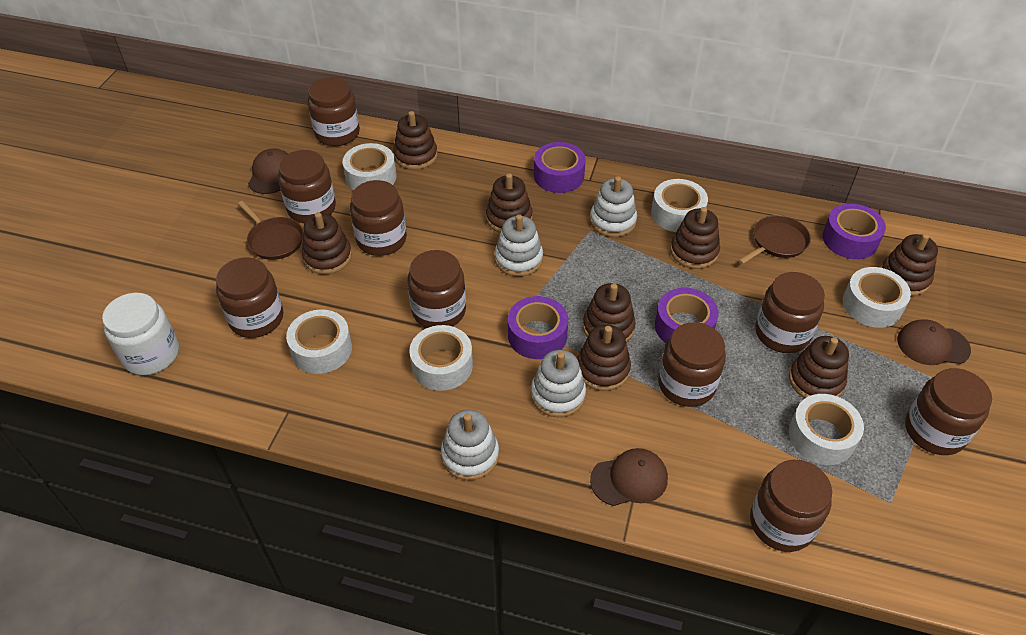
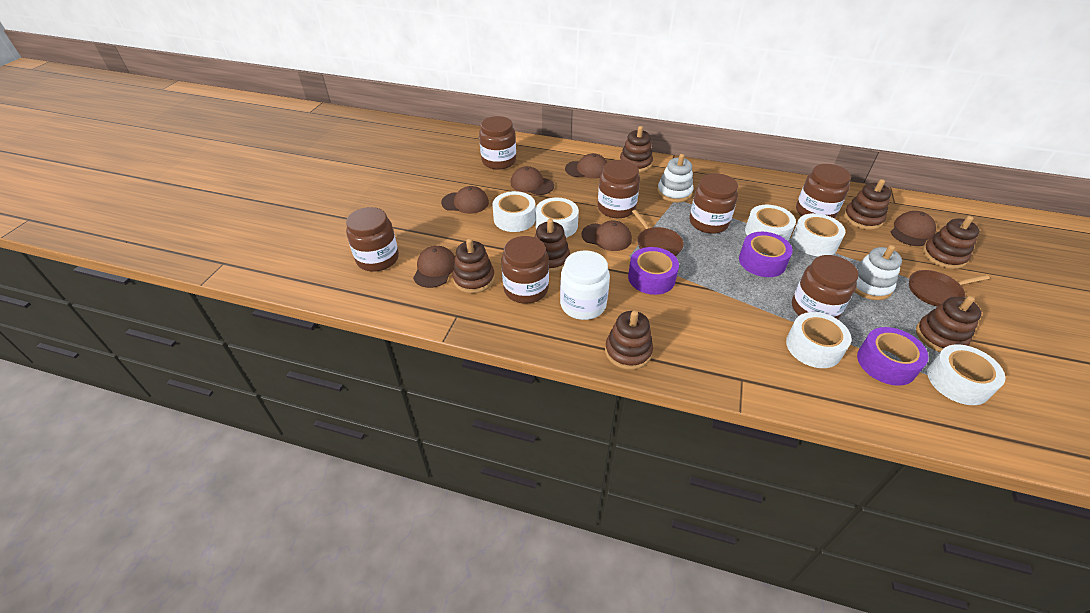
brown cap: 3 -> 6
brown jar: 9 -> 7
brown stacking toy: 8 -> 7
purple tape: 4 -> 3
white stacking toy: 4 -> 2

